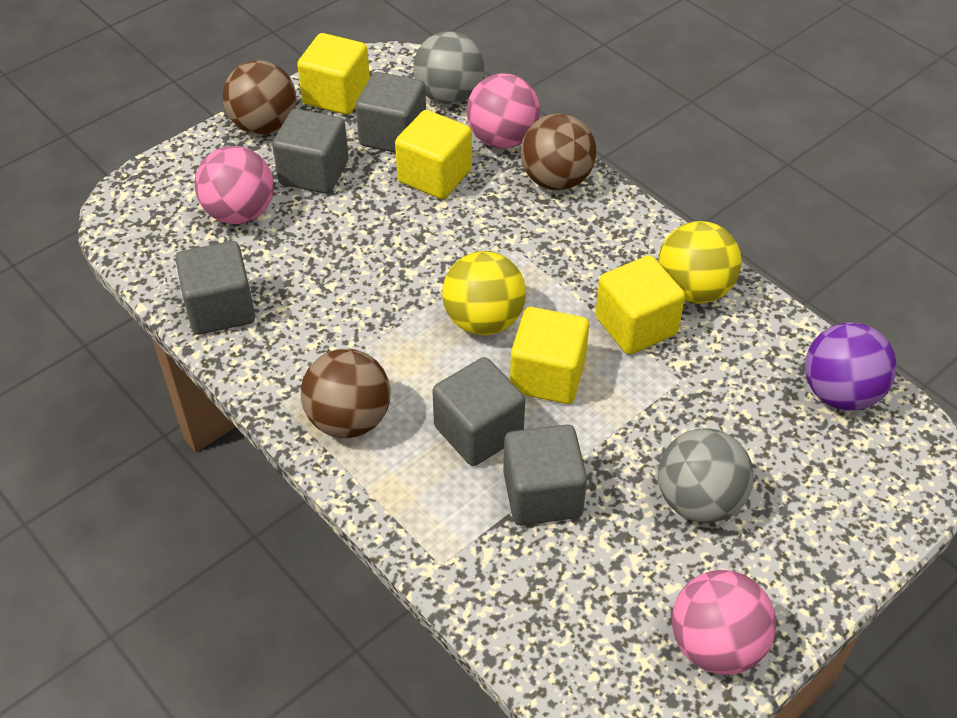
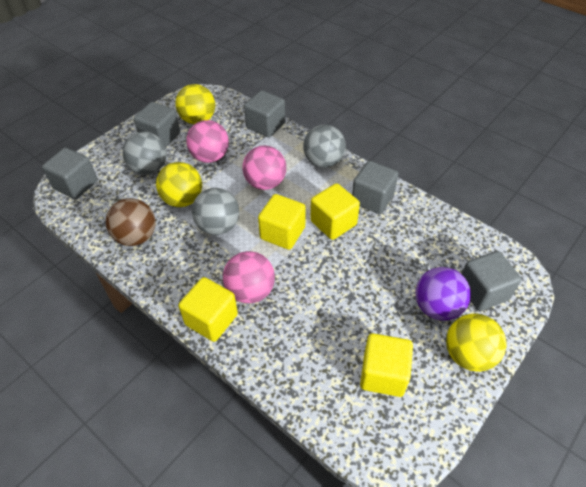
brown ball: 3 -> 1
grey ball: 2 -> 3
yellow ball: 2 -> 3

